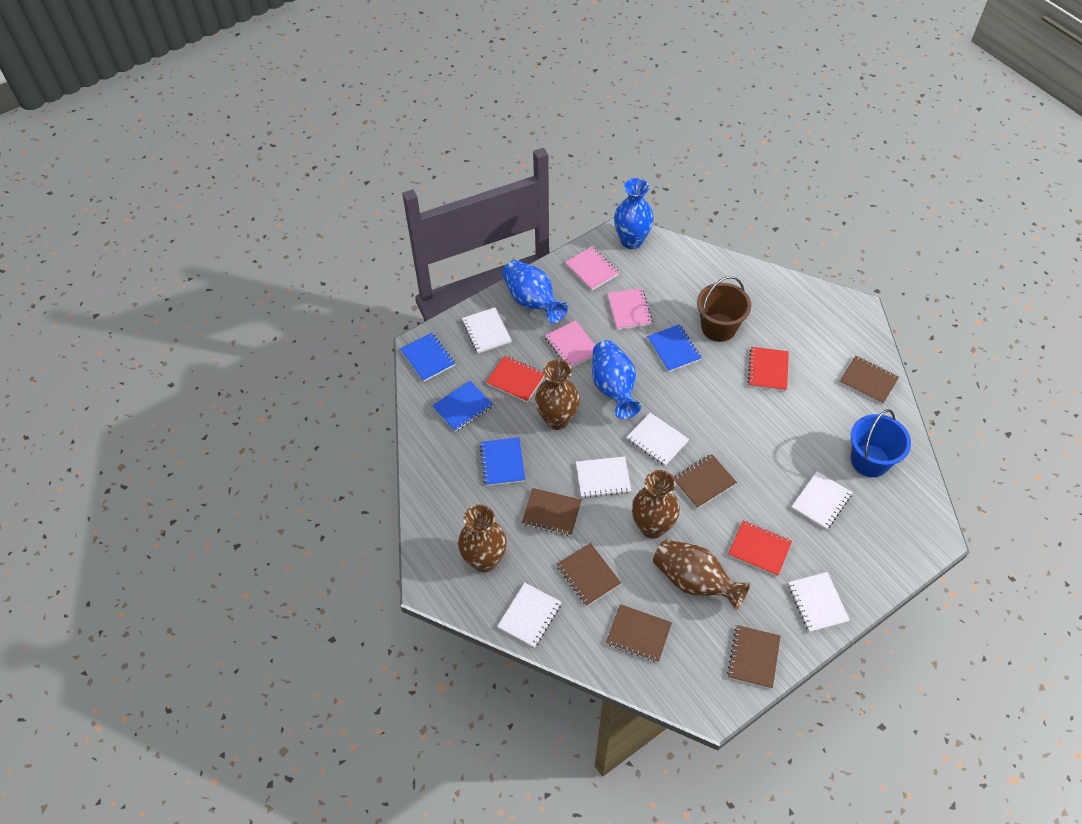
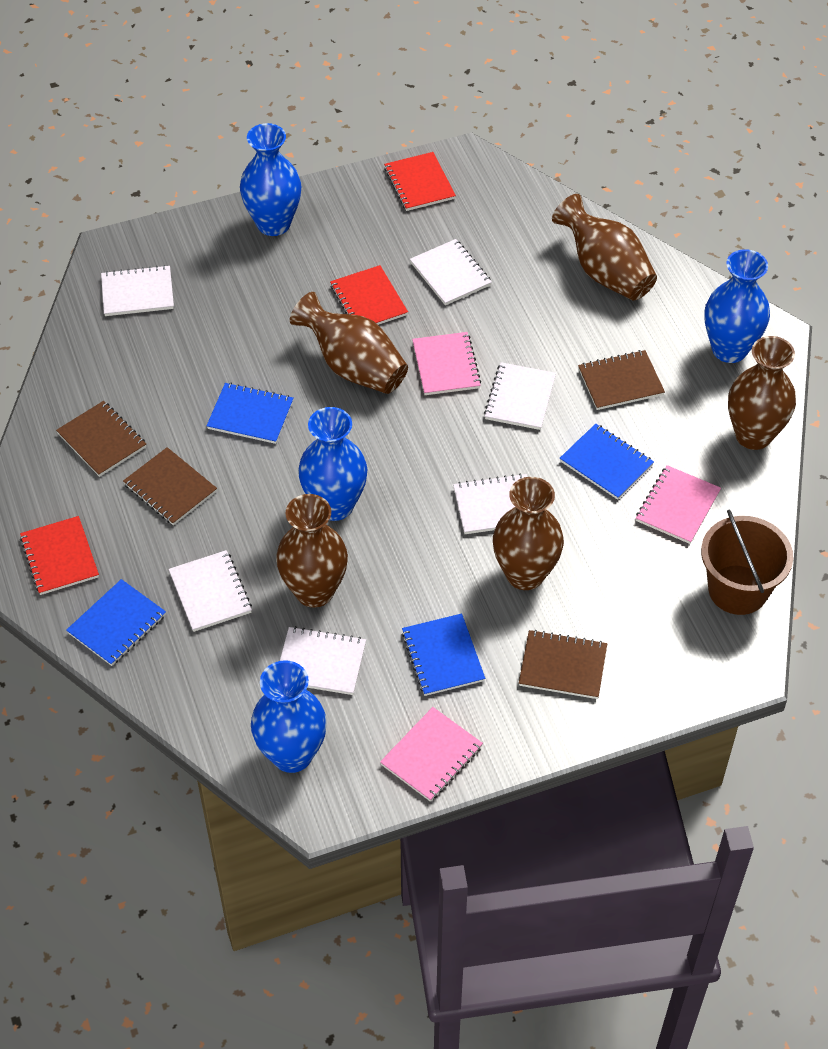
blue bucket: 1 -> 0
blue vase: 3 -> 4
brown notebook: 6 -> 4
brown vase: 4 -> 5

